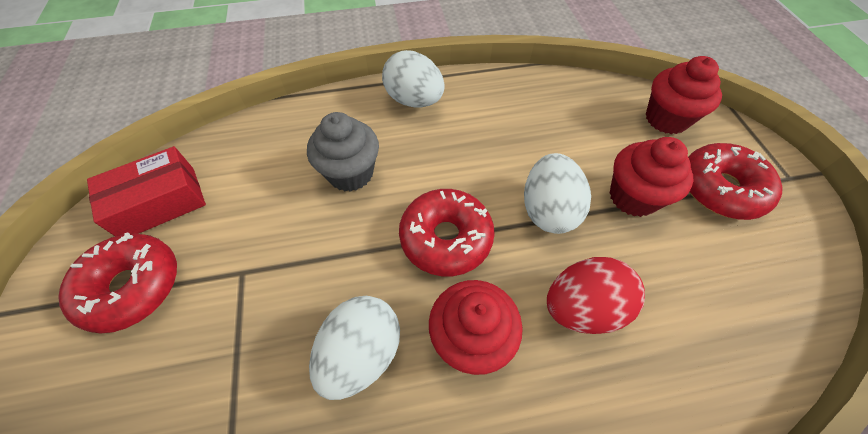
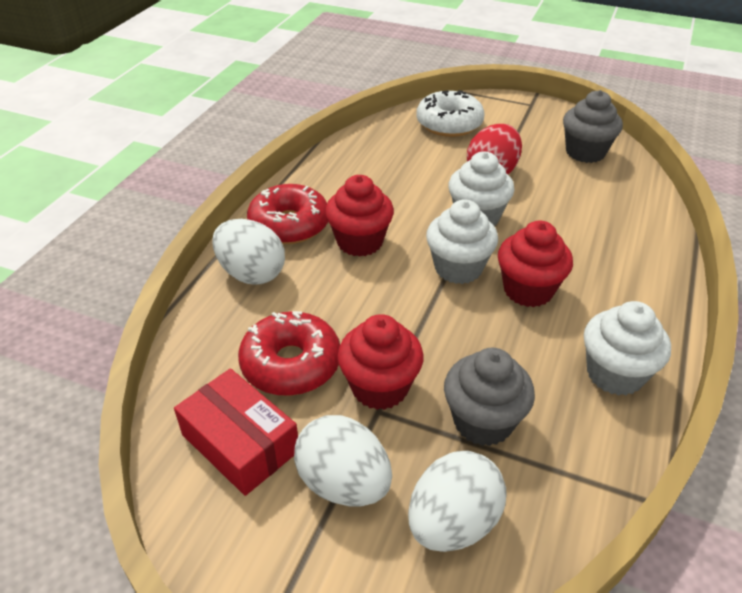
grey cupcake: 1 -> 2
red donut: 3 -> 2
white cupcake: 0 -> 3
white donut: 0 -> 1

